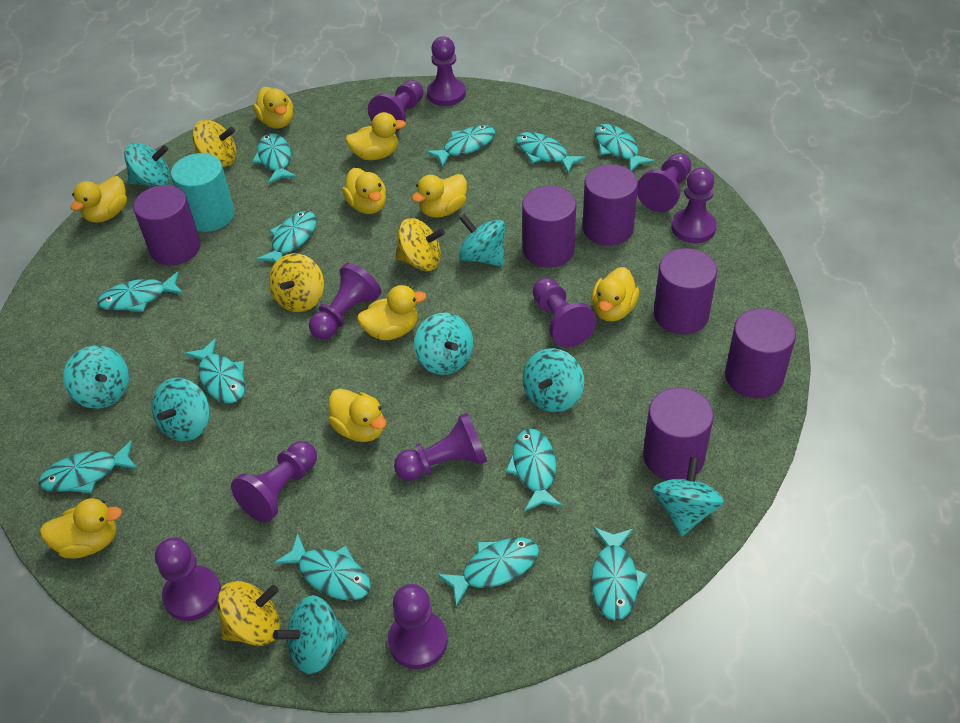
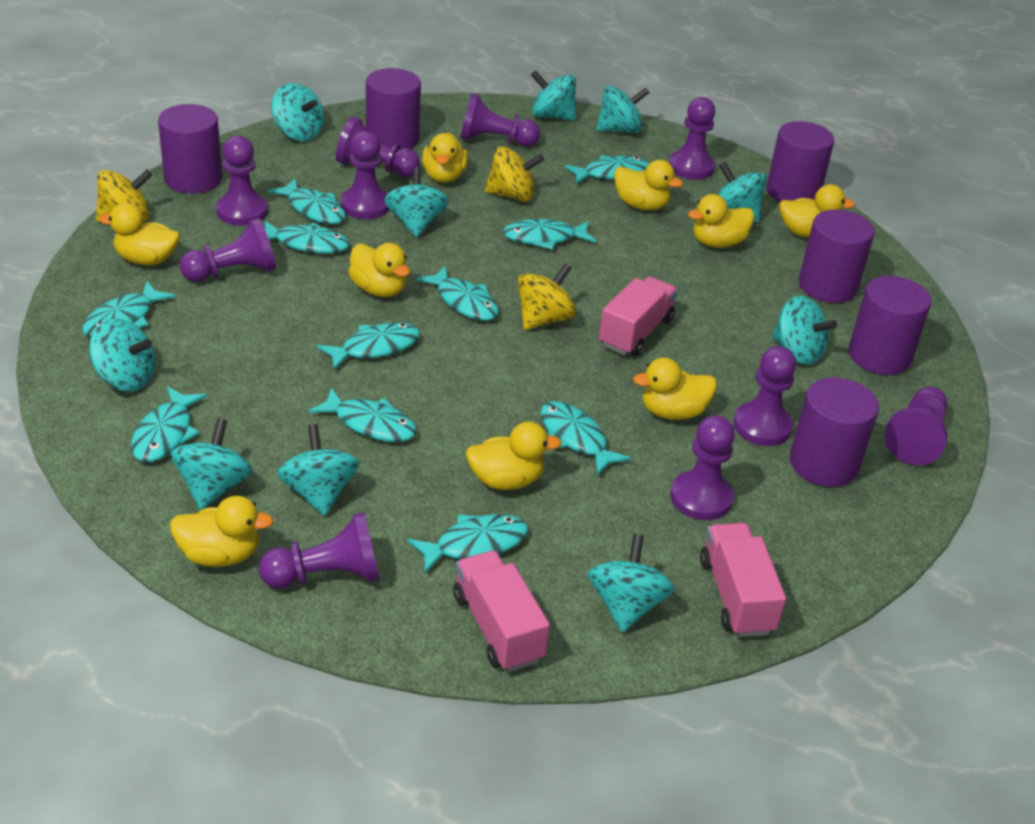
pink truck: 0 -> 3
turquoise cylinder: 1 -> 0
turquoise fish: 12 -> 11
turquoise spinning top: 8 -> 10
yellow spinning top: 4 -> 3

